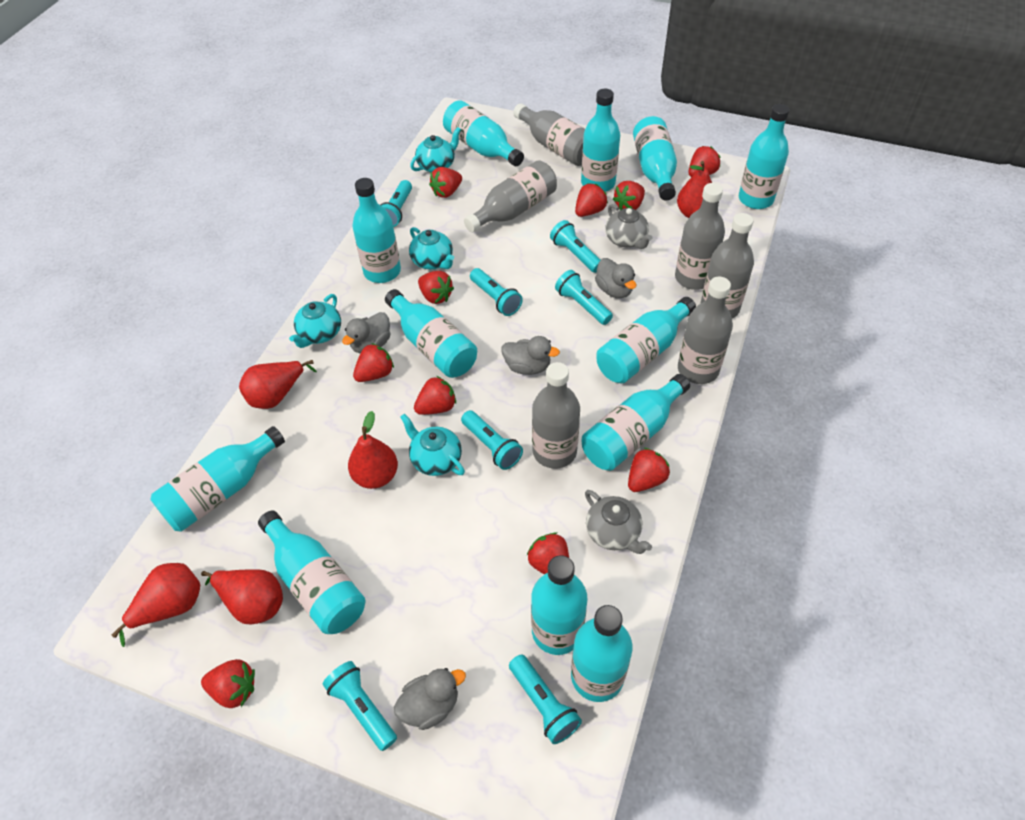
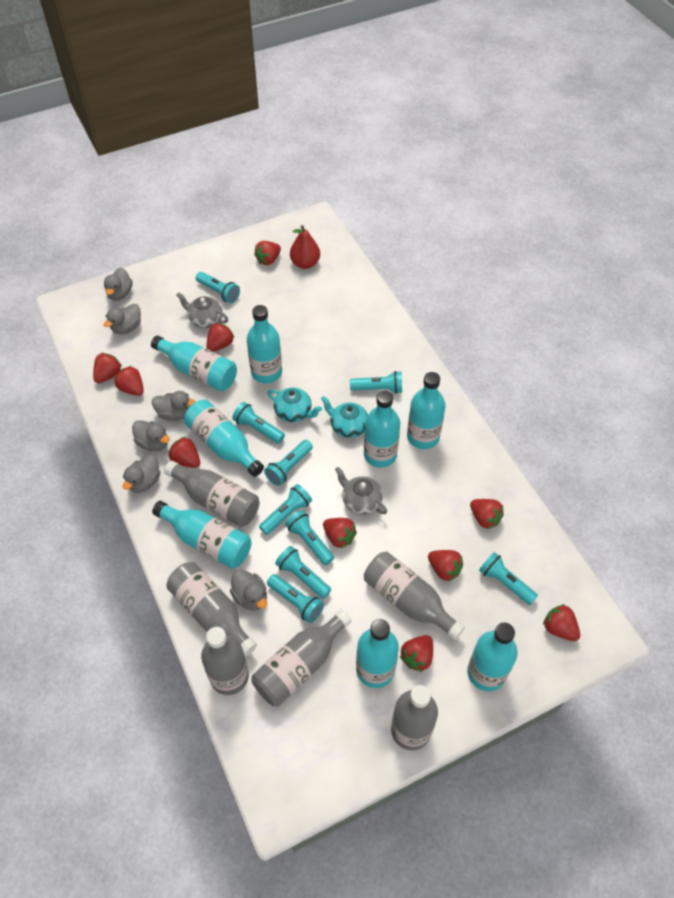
grey duck: 4 -> 6
red pear: 5 -> 1
turquoise bottle: 12 -> 8
turquoise flashlight: 7 -> 9
turquoise teapot: 4 -> 2

